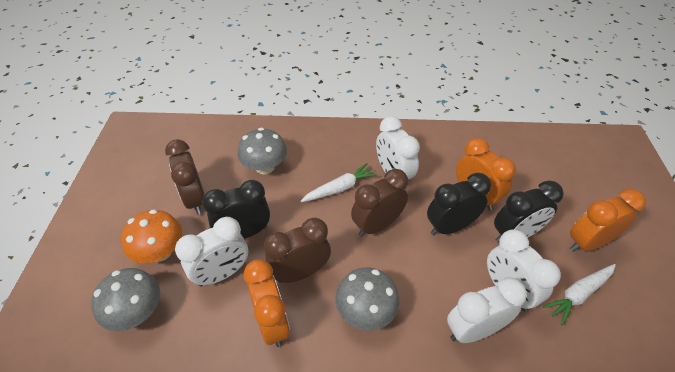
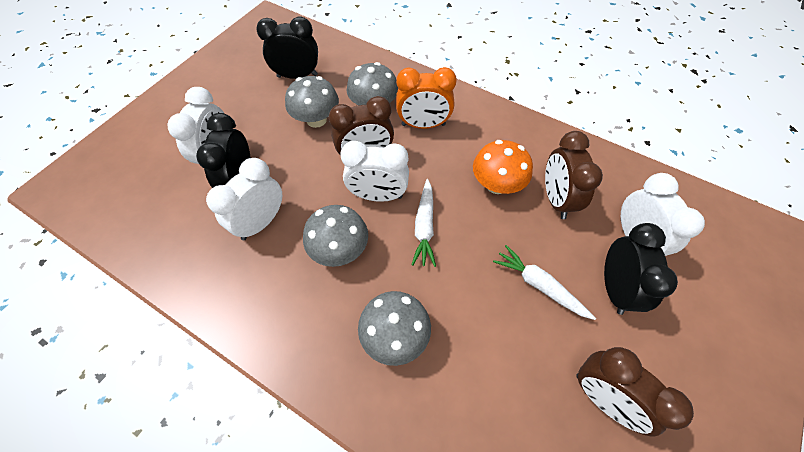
grey mushroom: 3 -> 4
orange clock: 3 -> 1

